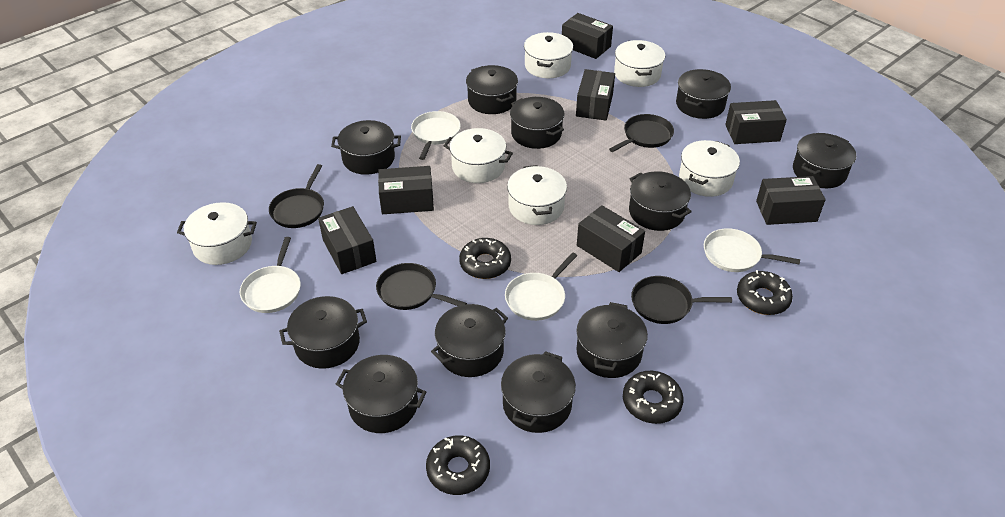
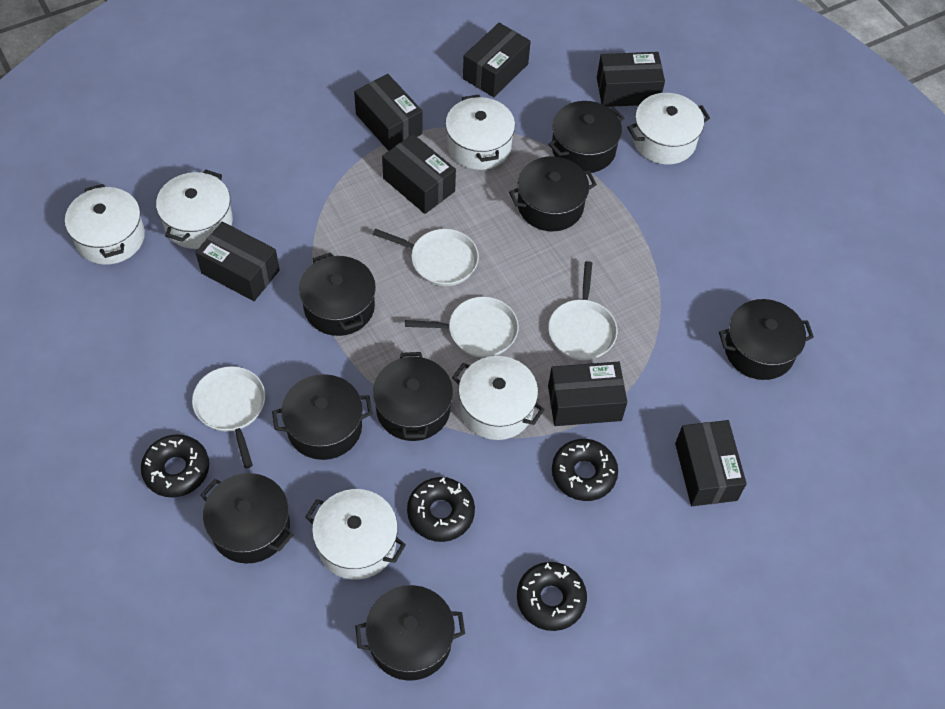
black pan: 4 -> 0
black pot: 11 -> 8

